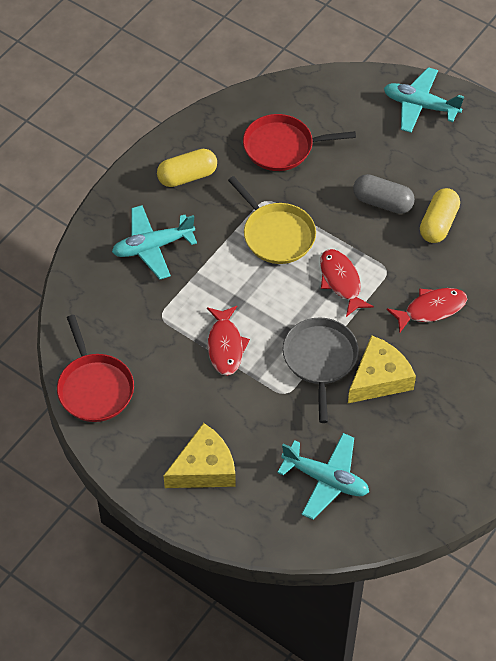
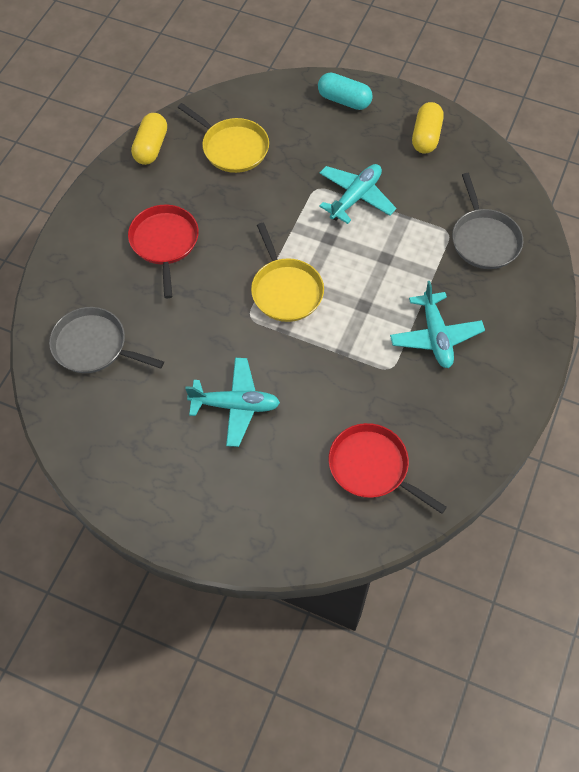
grey capsule: 1 -> 0
grey pan: 1 -> 2
red fish: 3 -> 0
turquoise capsule: 0 -> 1
yellow cheese: 2 -> 0
yellow pan: 1 -> 2

